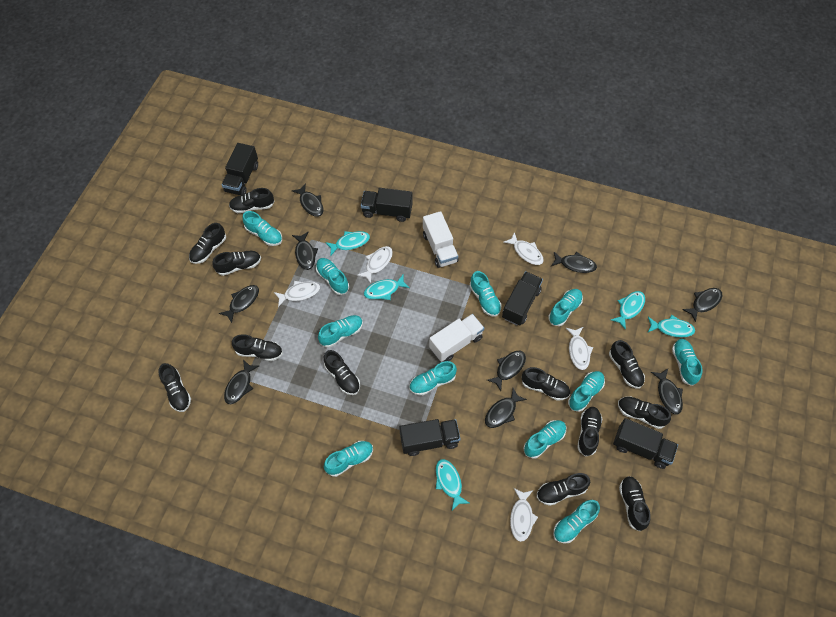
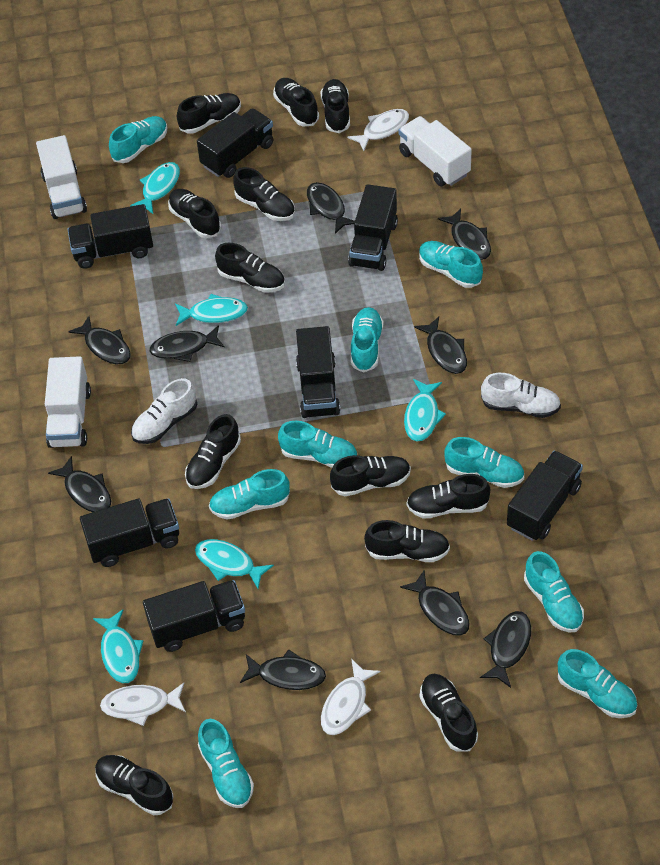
black truck: 5 -> 7
turquoise shoe: 11 -> 9
white fish: 5 -> 3
white shoe: 0 -> 2
white truck: 2 -> 3

